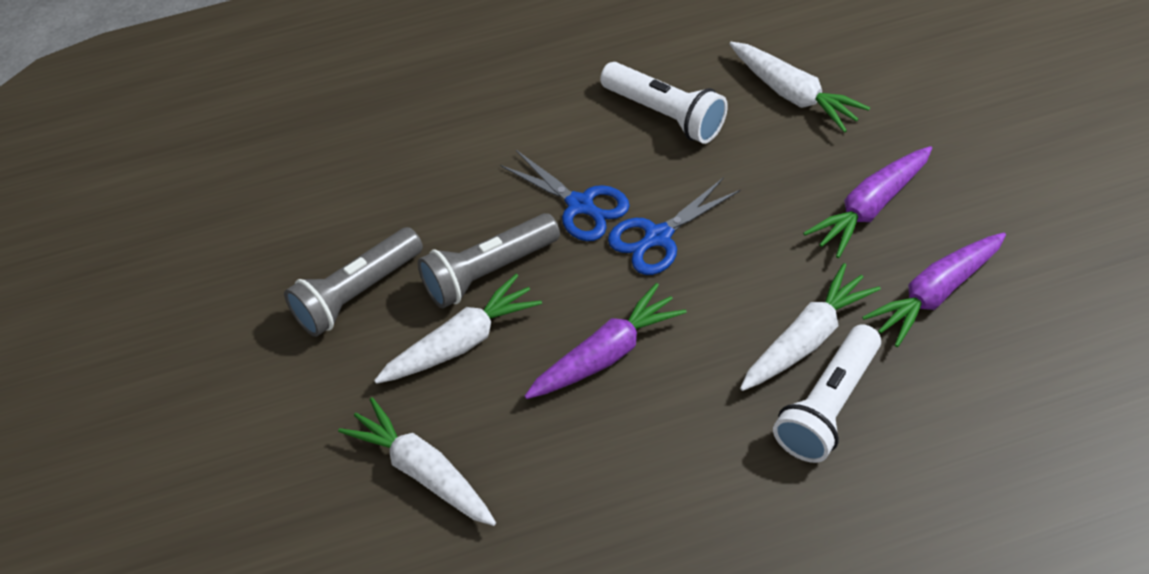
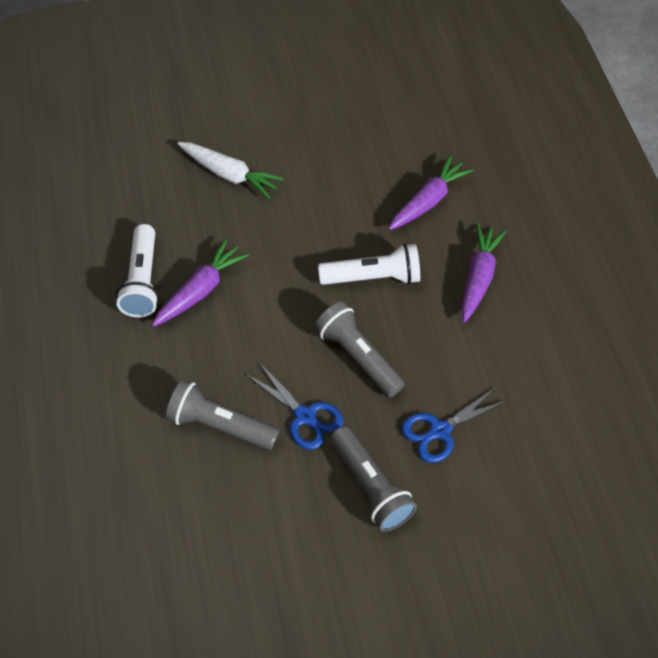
grey flashlight: 2 -> 3
white carrot: 4 -> 1

